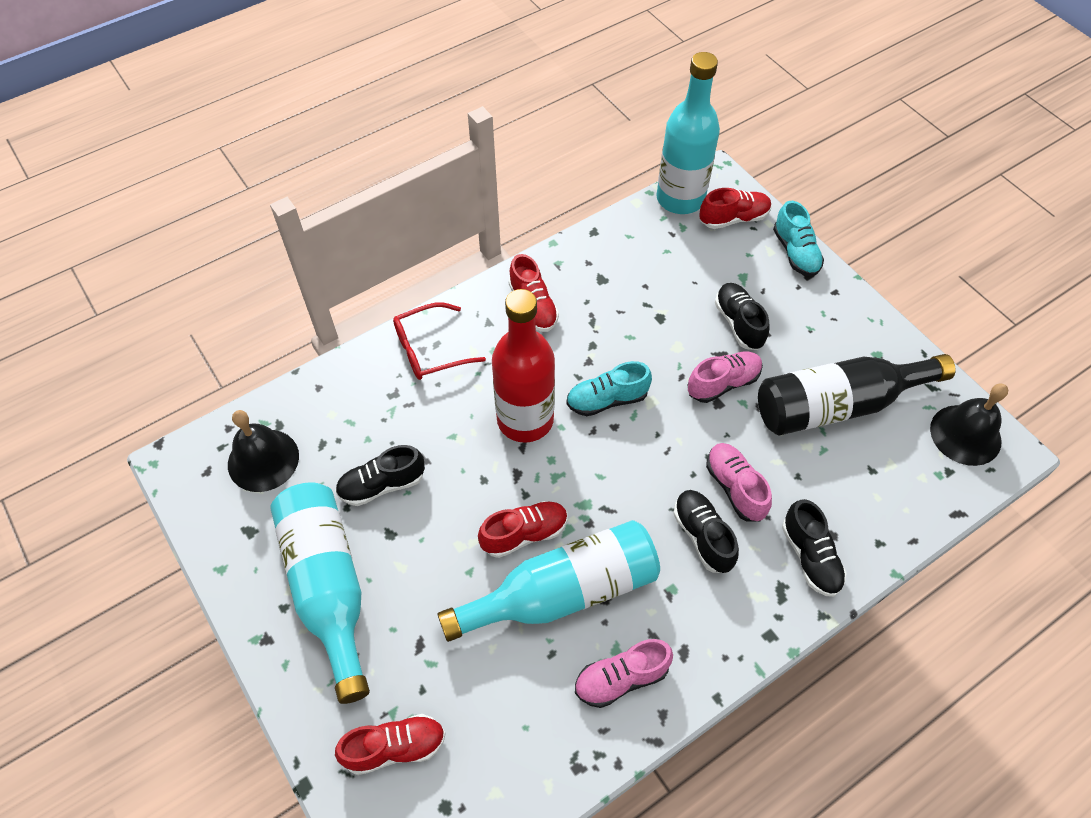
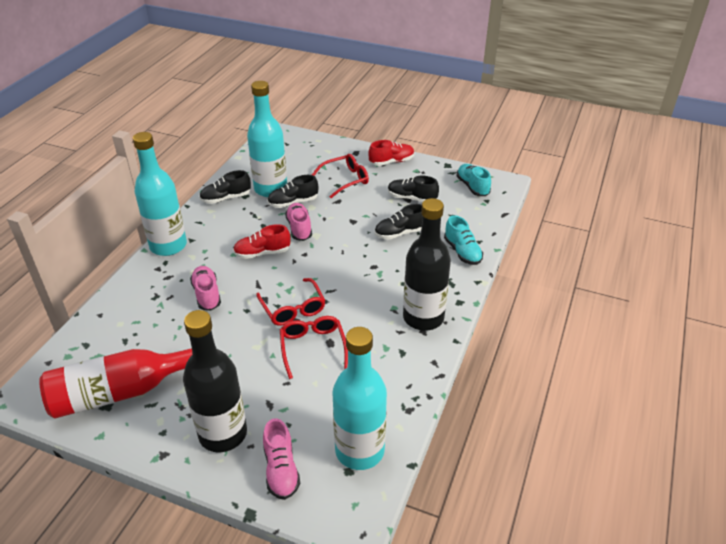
black bell: 2 -> 0
black bottle: 1 -> 2
red glasses: 1 -> 3
red shoe: 4 -> 2

